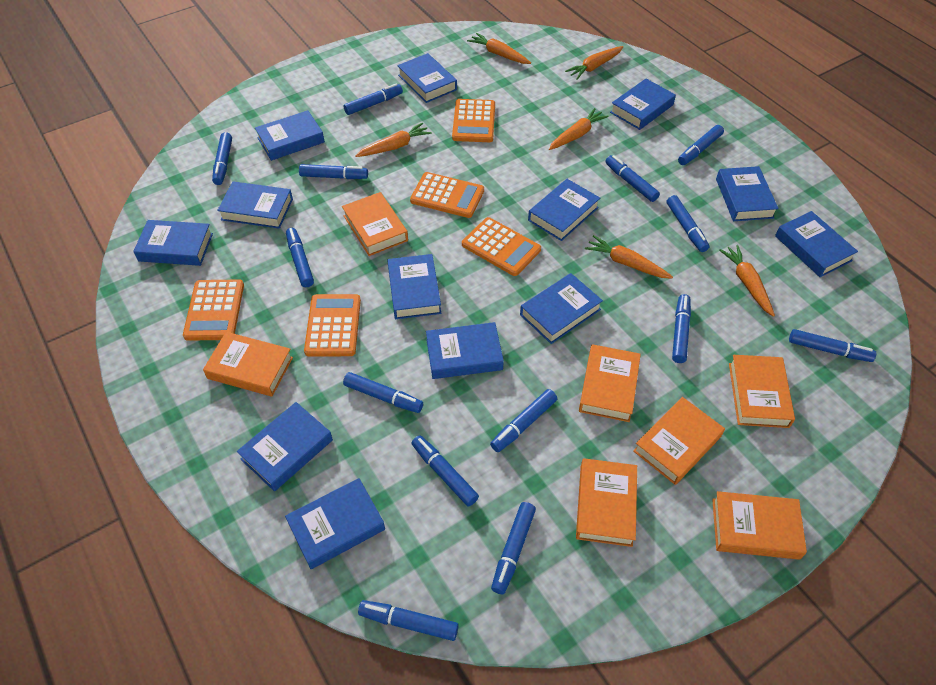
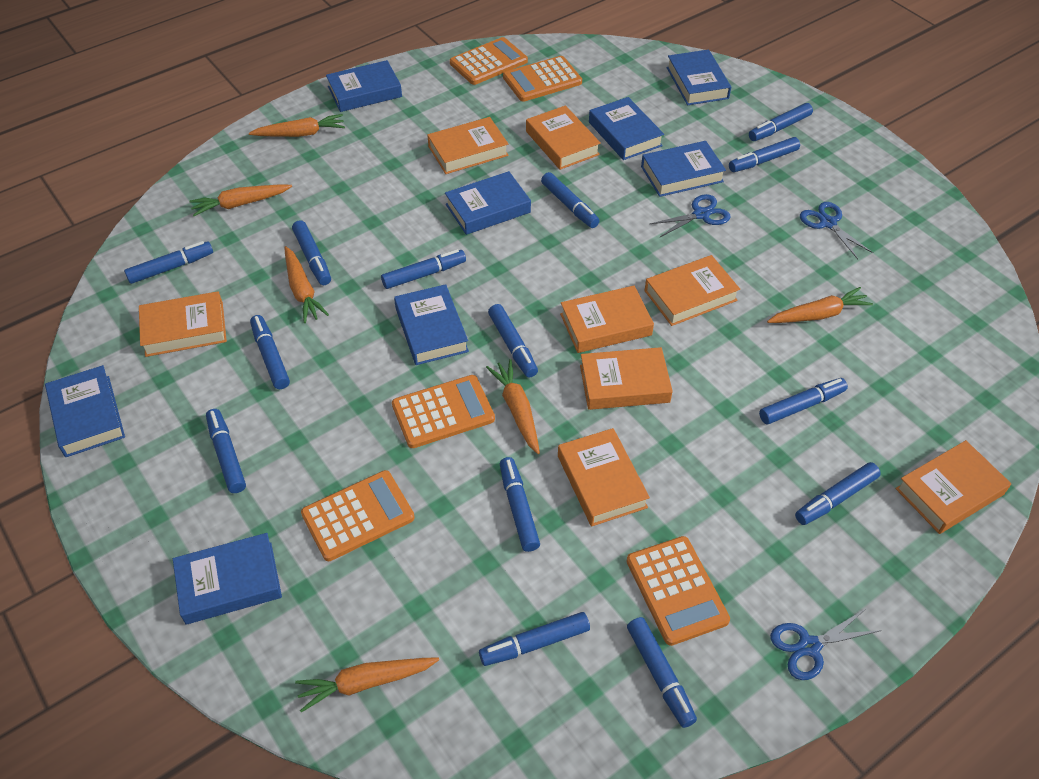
blue book: 13 -> 8
blue scissors: 0 -> 3
orange book: 7 -> 8

